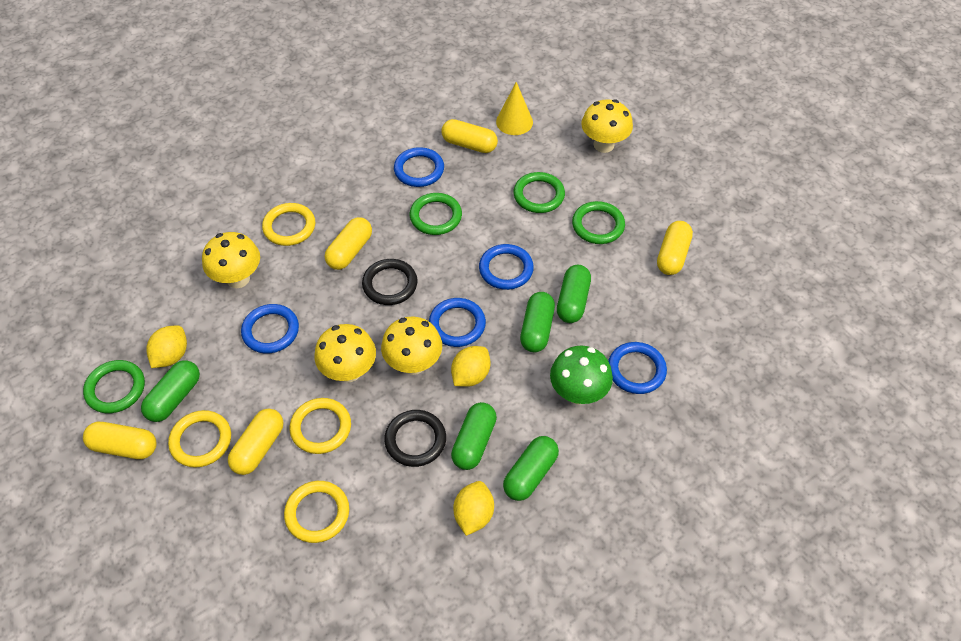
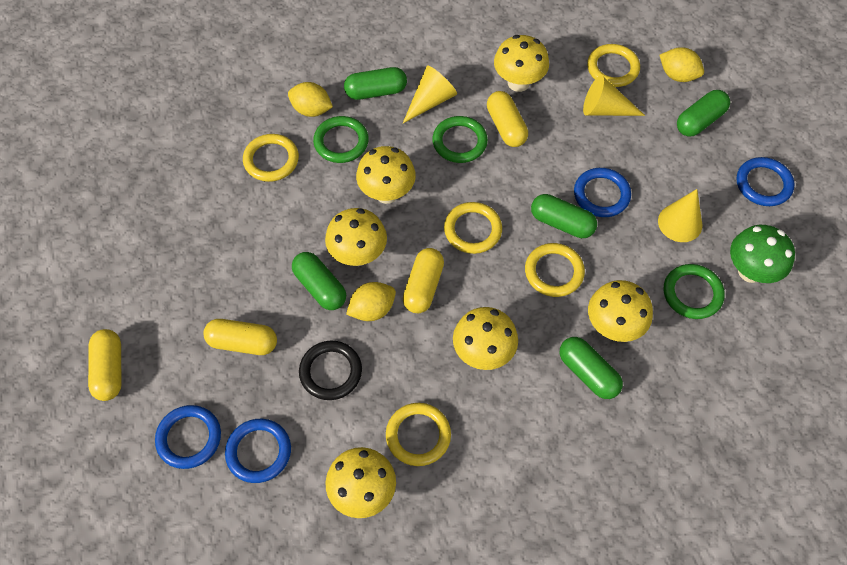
black ring: 2 -> 1
blue ring: 5 -> 4
green ring: 4 -> 3
yellow capsule: 5 -> 4
yellow cone: 1 -> 3
yellow mushroom: 4 -> 6
yellow ring: 4 -> 5

